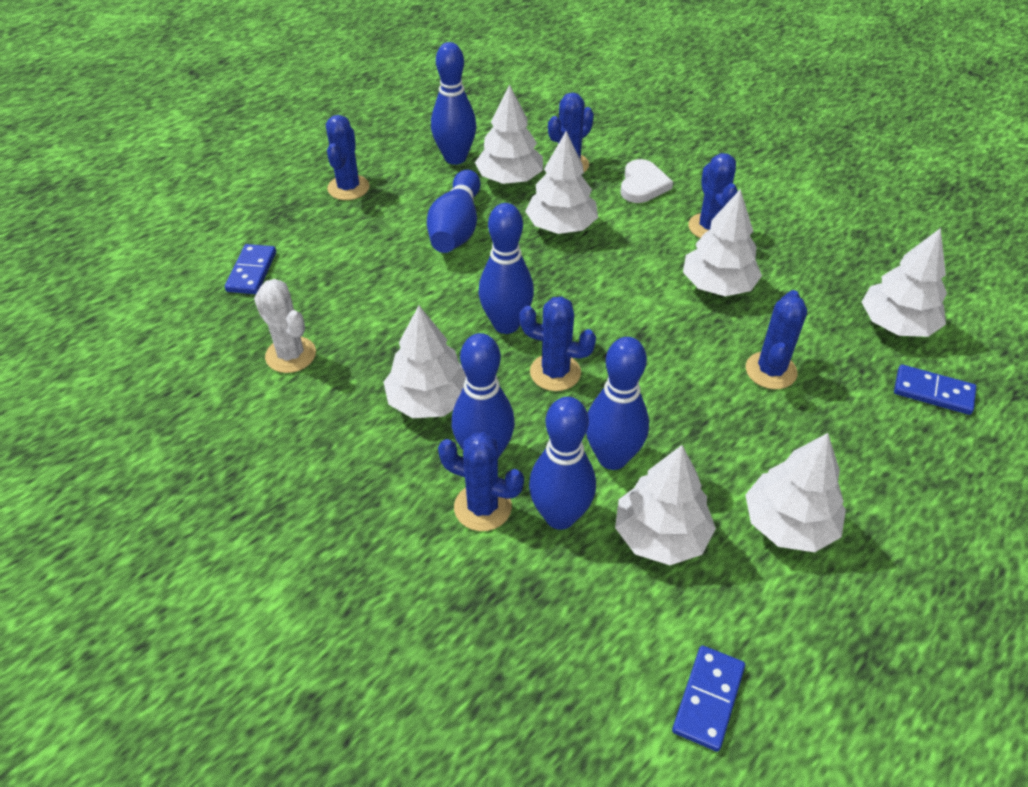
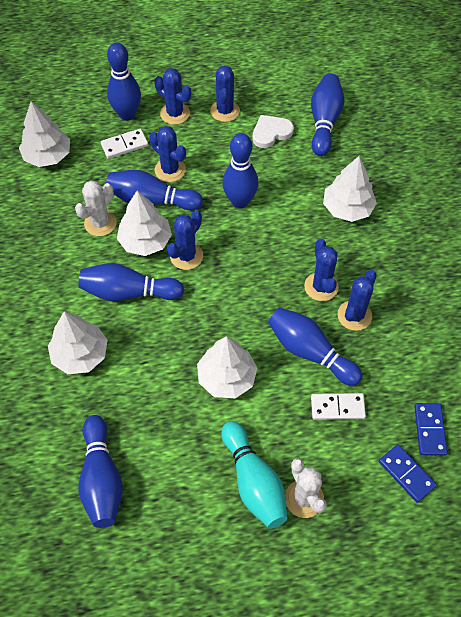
blue bowling pin: 6 -> 7
blue domino: 3 -> 2
turquoise bowling pin: 0 -> 1
white cactus: 1 -> 2
white domino: 0 -> 2
white tree: 7 -> 5

